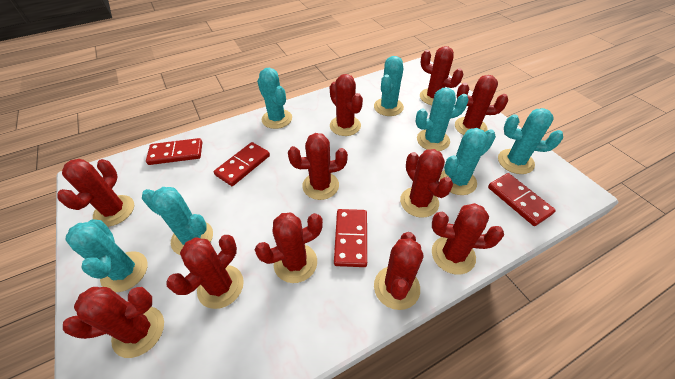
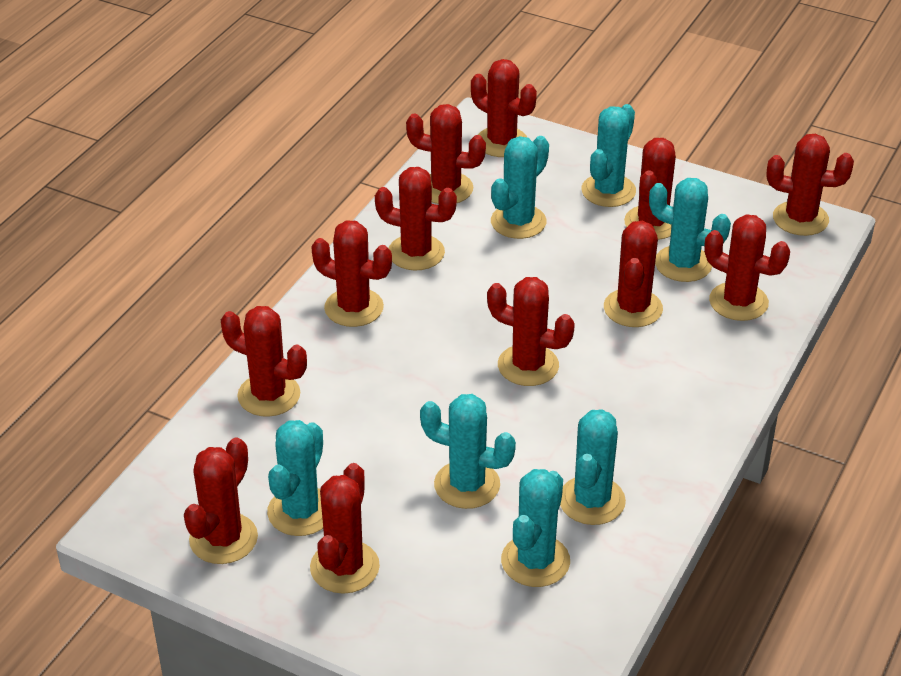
red cactus: 11 -> 12
red domino: 4 -> 0

